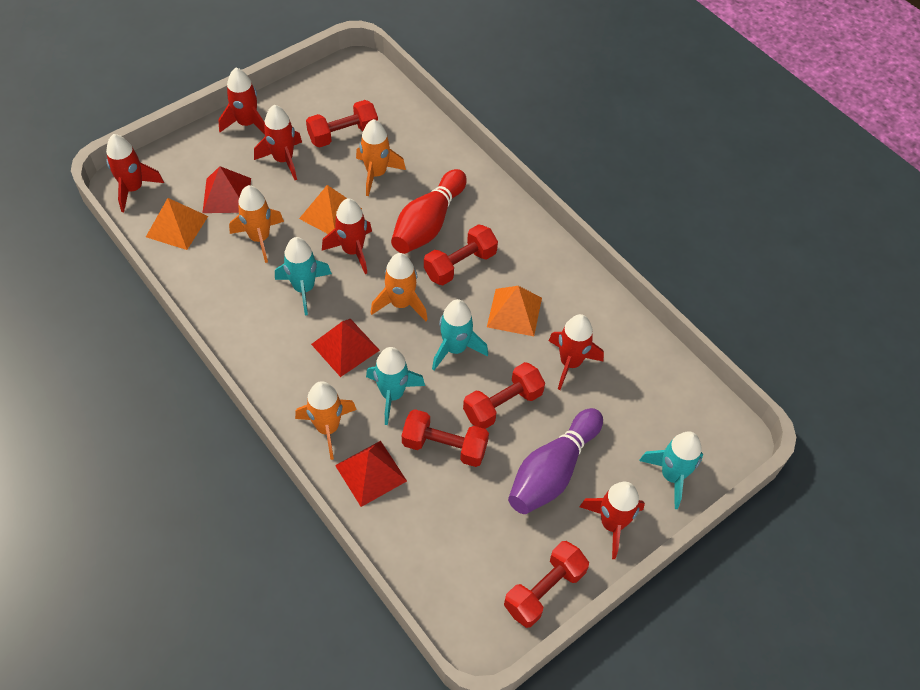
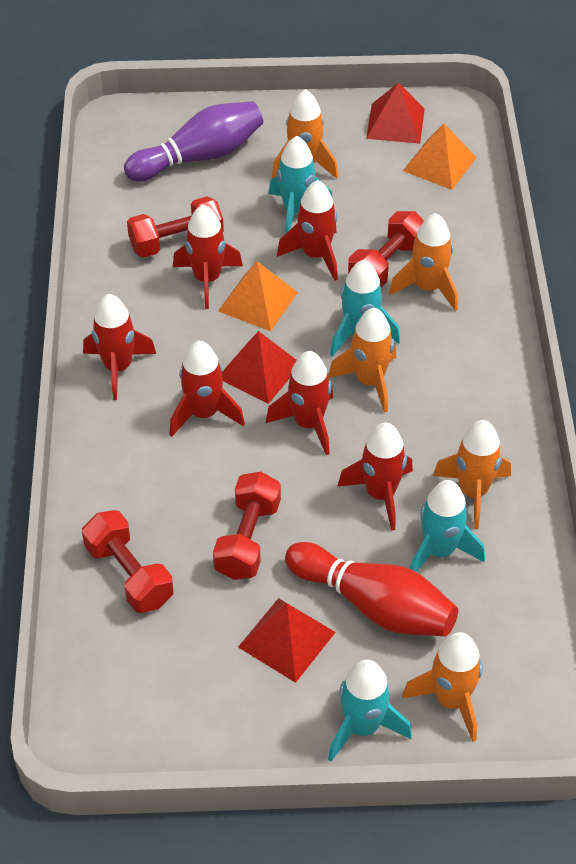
orange pyramid: 3 -> 2
orange rocket: 4 -> 5
red dumbbell: 5 -> 4

